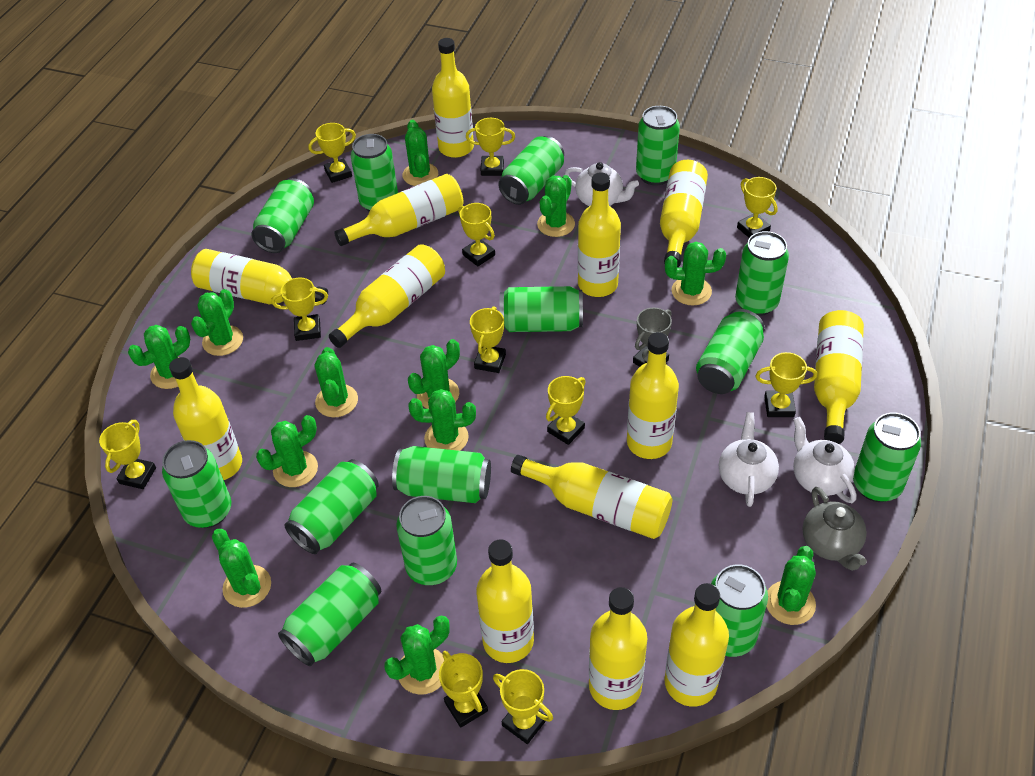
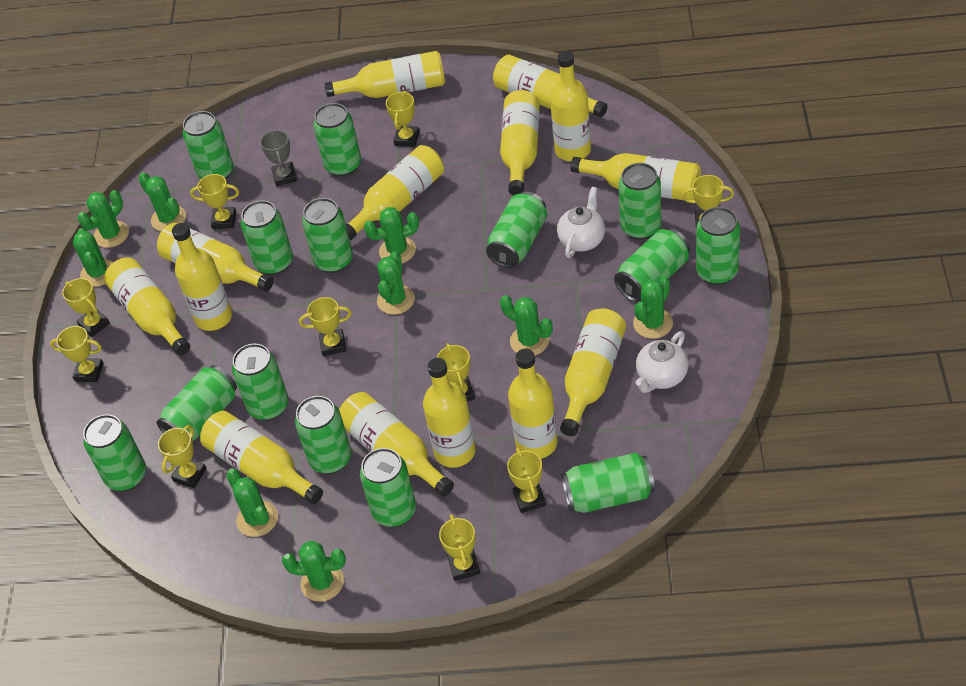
green cactus: 12 -> 9
grey teapot: 1 -> 0
white teapot: 3 -> 2
yellow bottle: 13 -> 14
yellow trophy: 11 -> 10

